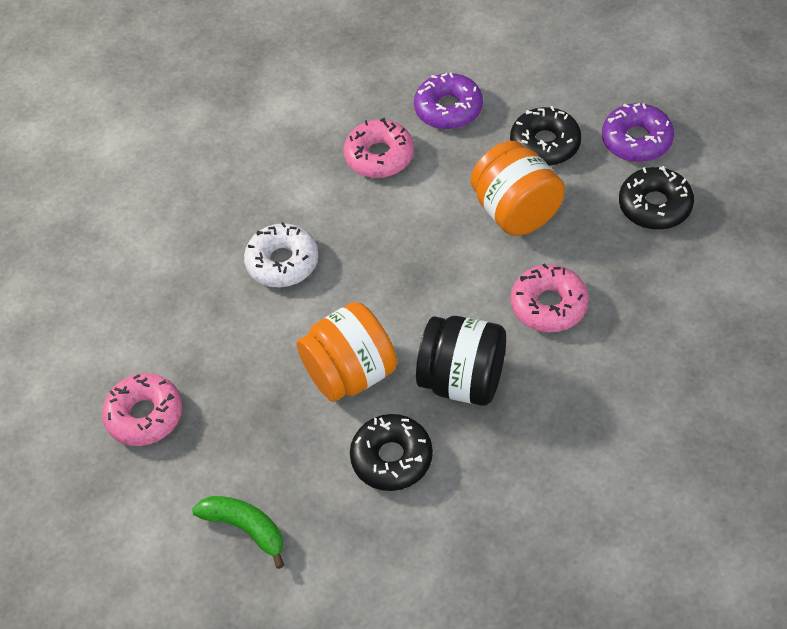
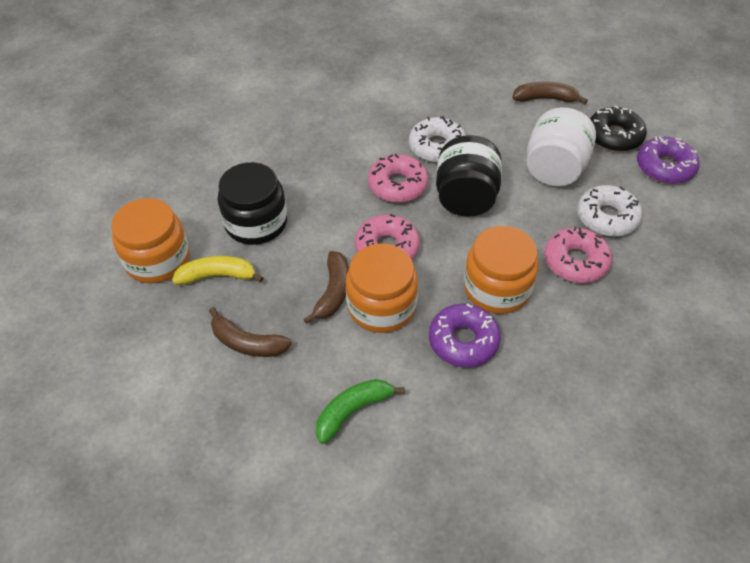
black donut: 3 -> 1
black jar: 1 -> 2
brown banana: 0 -> 3
orange jar: 2 -> 3
white donut: 1 -> 2
white jar: 0 -> 1
yellow banana: 0 -> 1

